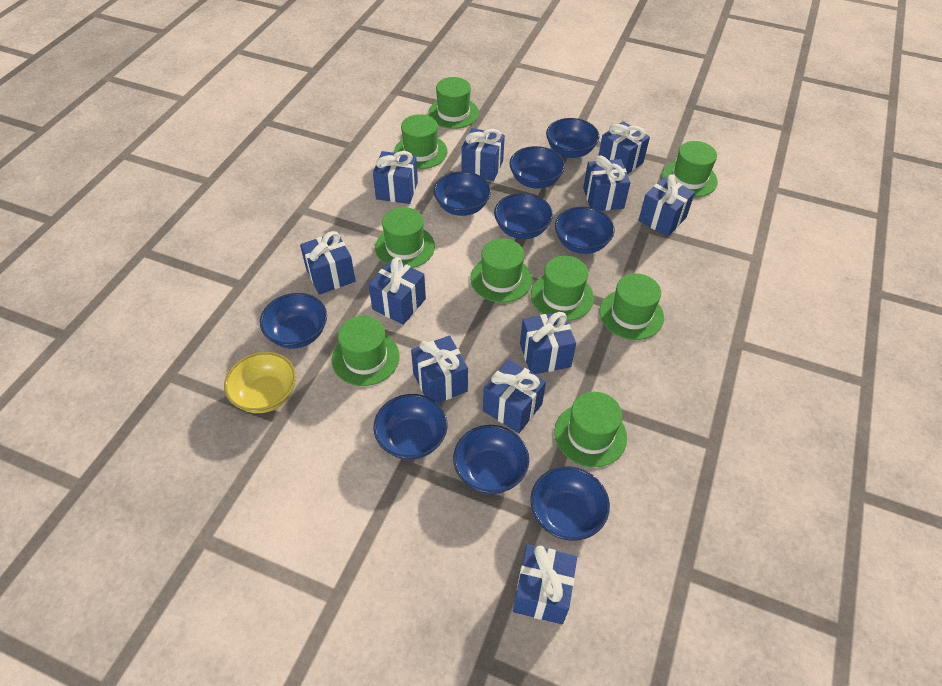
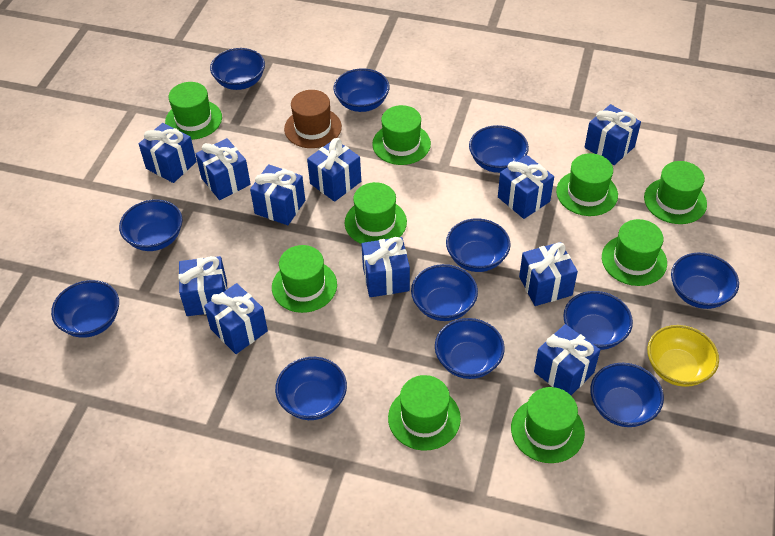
blue bowl: 9 -> 12
brown hat: 0 -> 1

